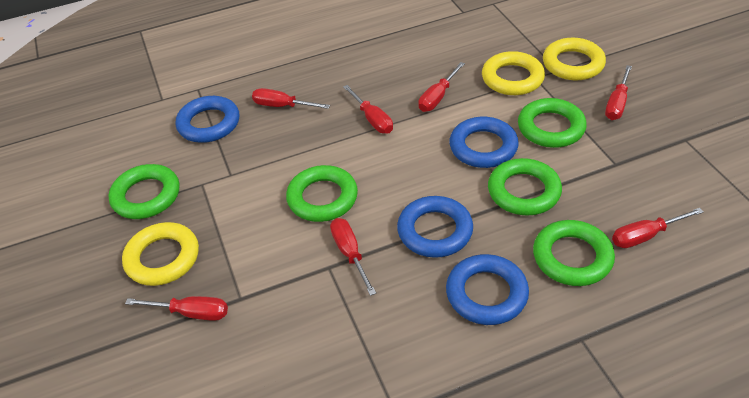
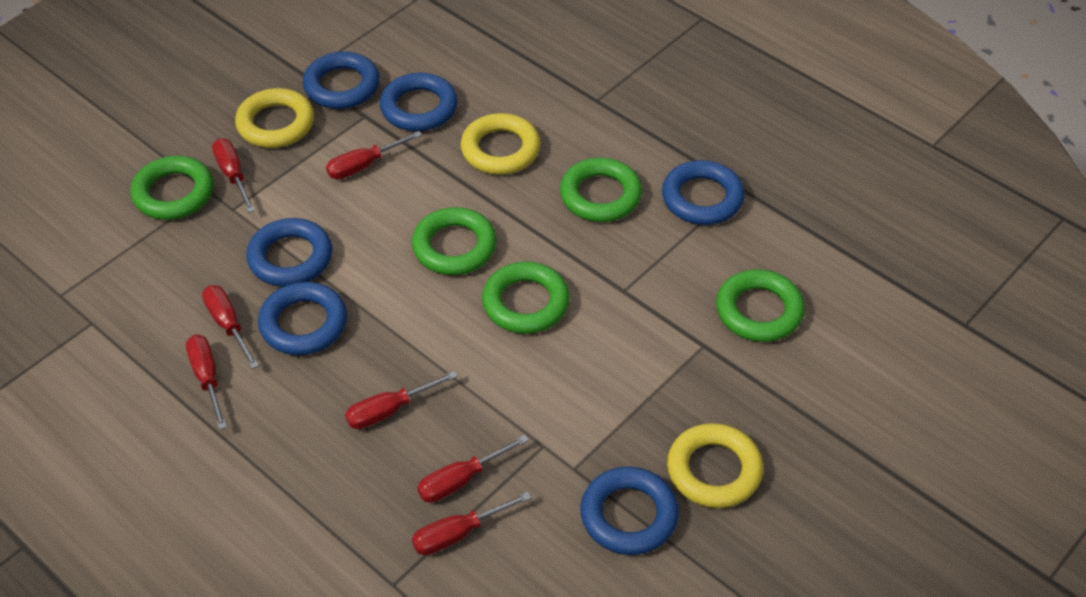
blue ring: 4 -> 6

